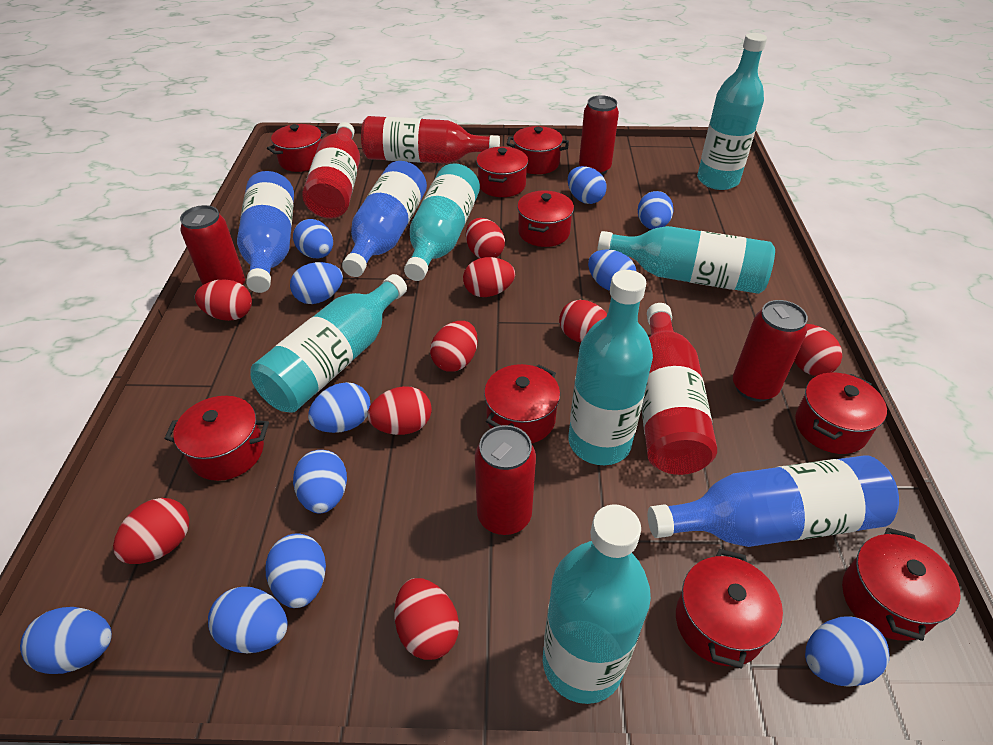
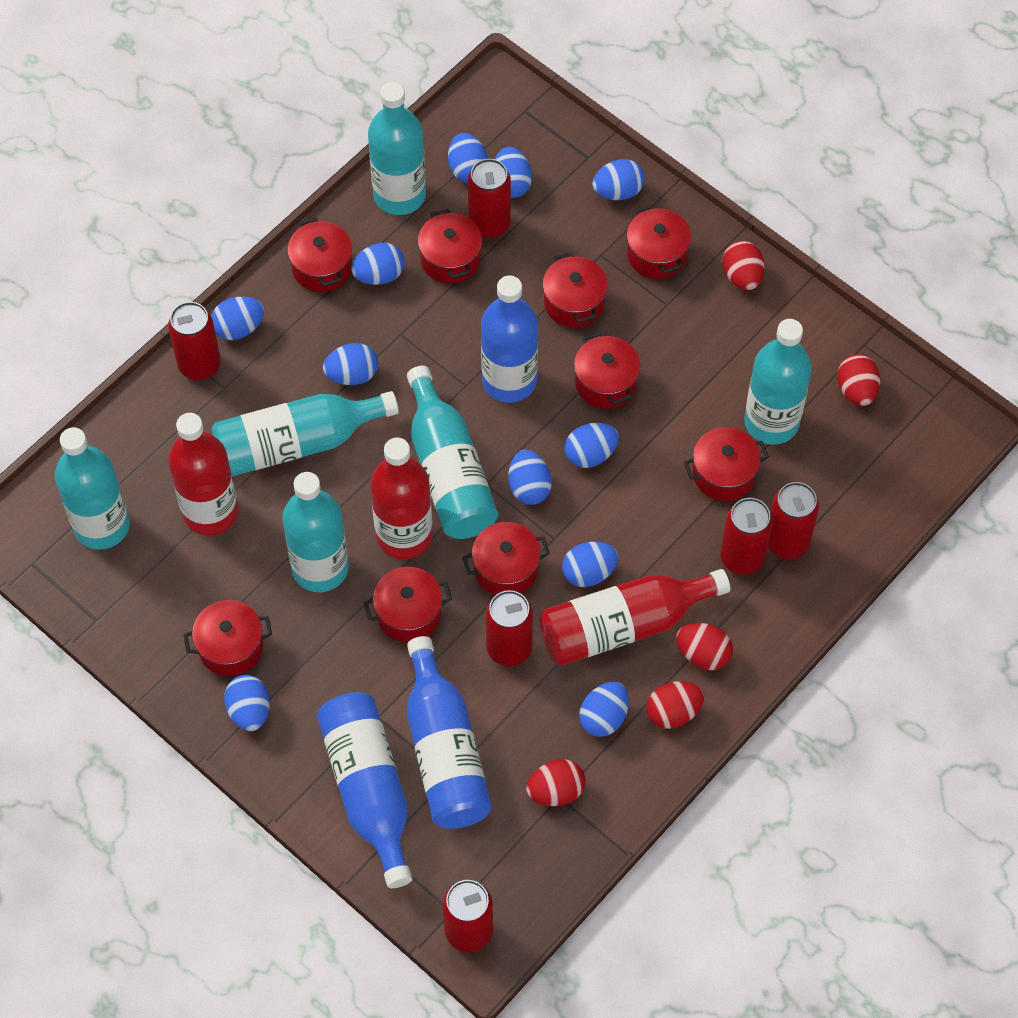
red can: 4 -> 6
red egg: 9 -> 5

